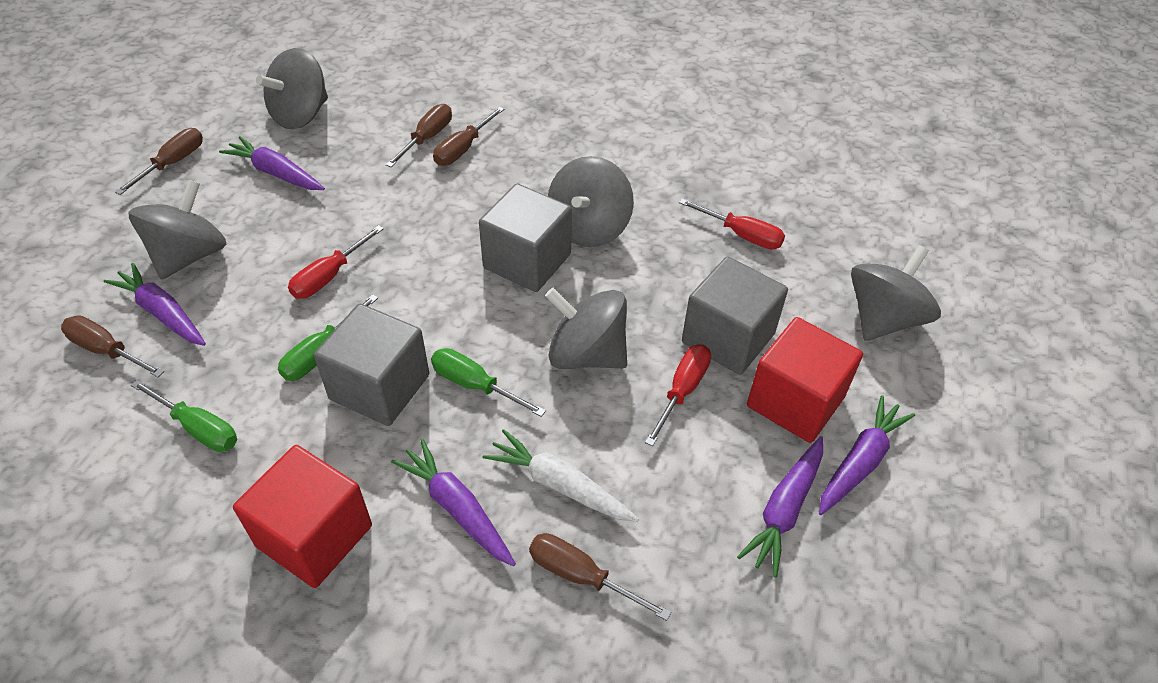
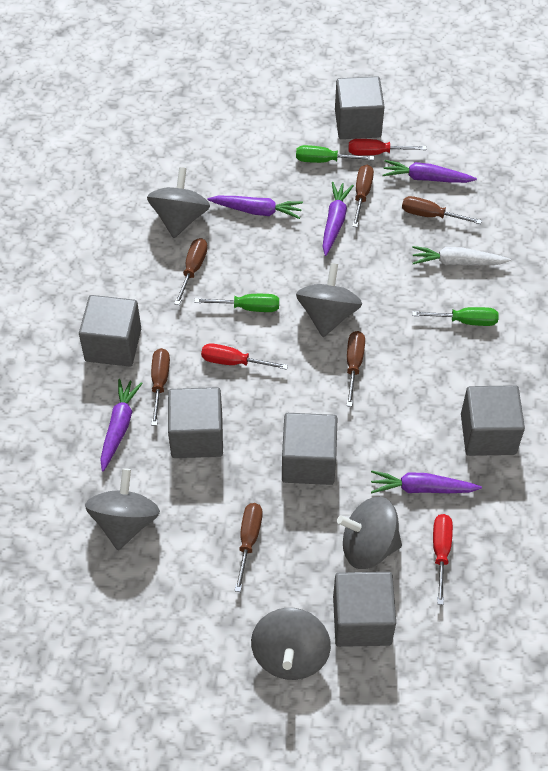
brown screwdriver: 5 -> 6
grey cube: 3 -> 6
red cube: 2 -> 0

